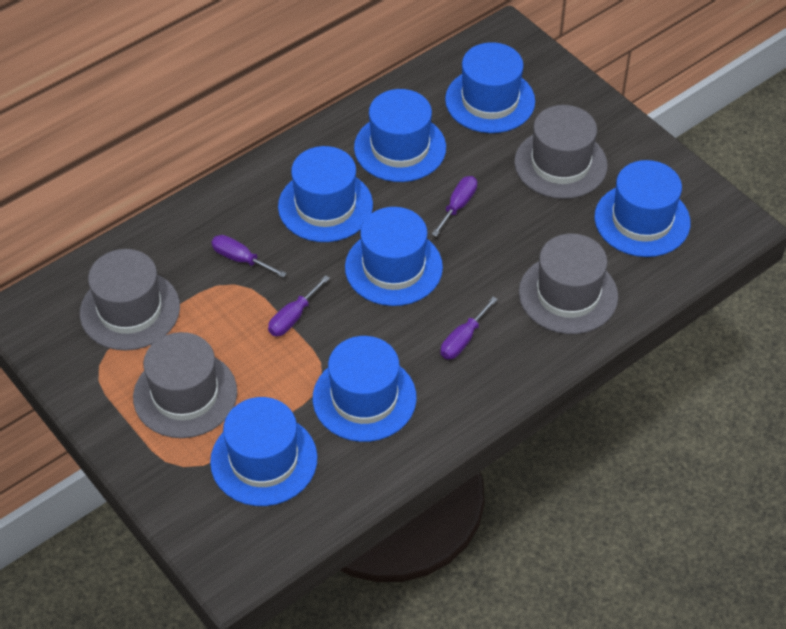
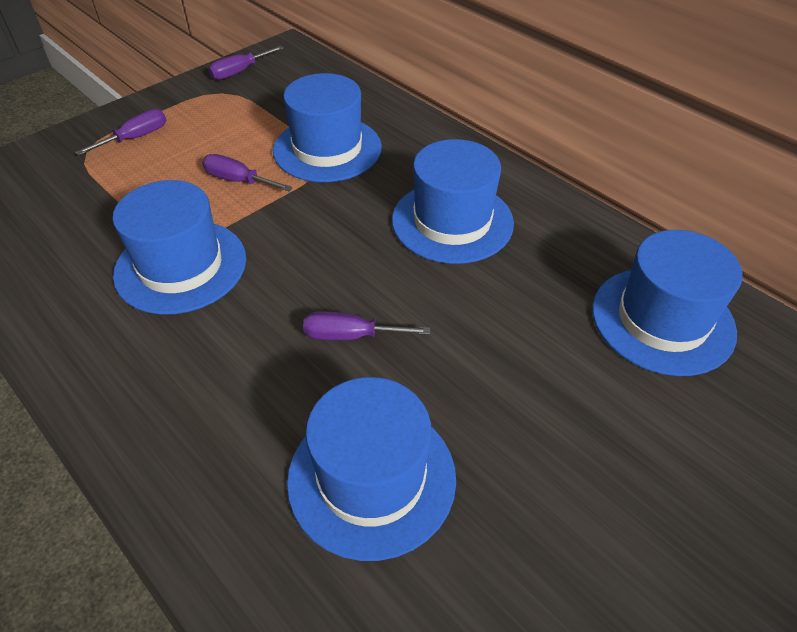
blue hat: 7 -> 5
grey hat: 4 -> 0

